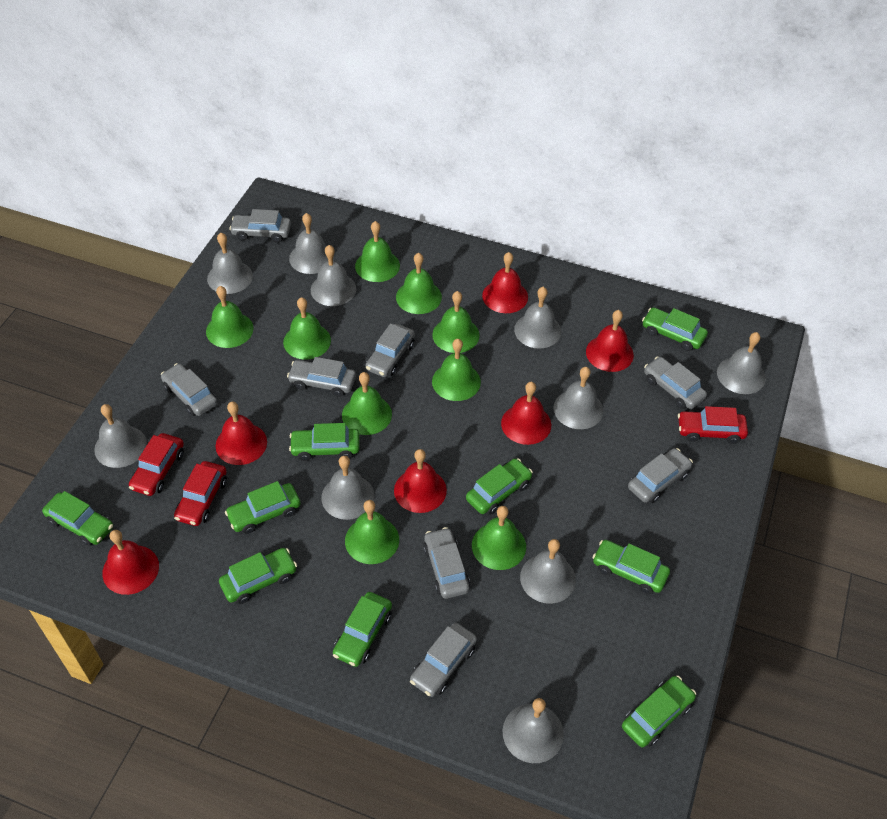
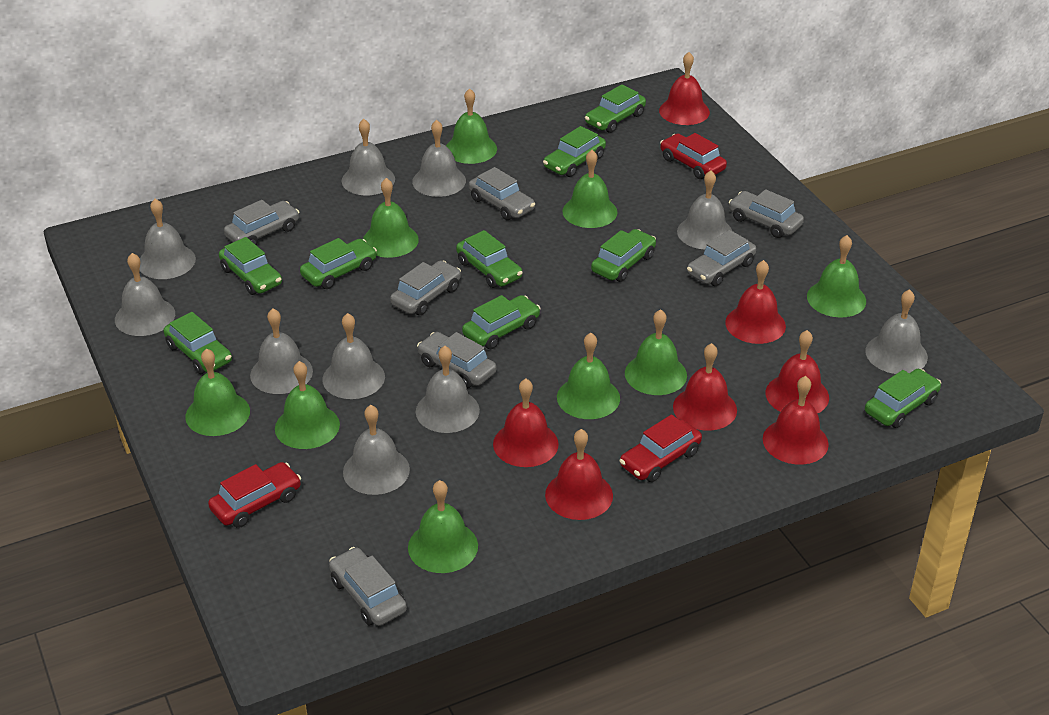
grey car: 8 -> 7
red bell: 6 -> 7

